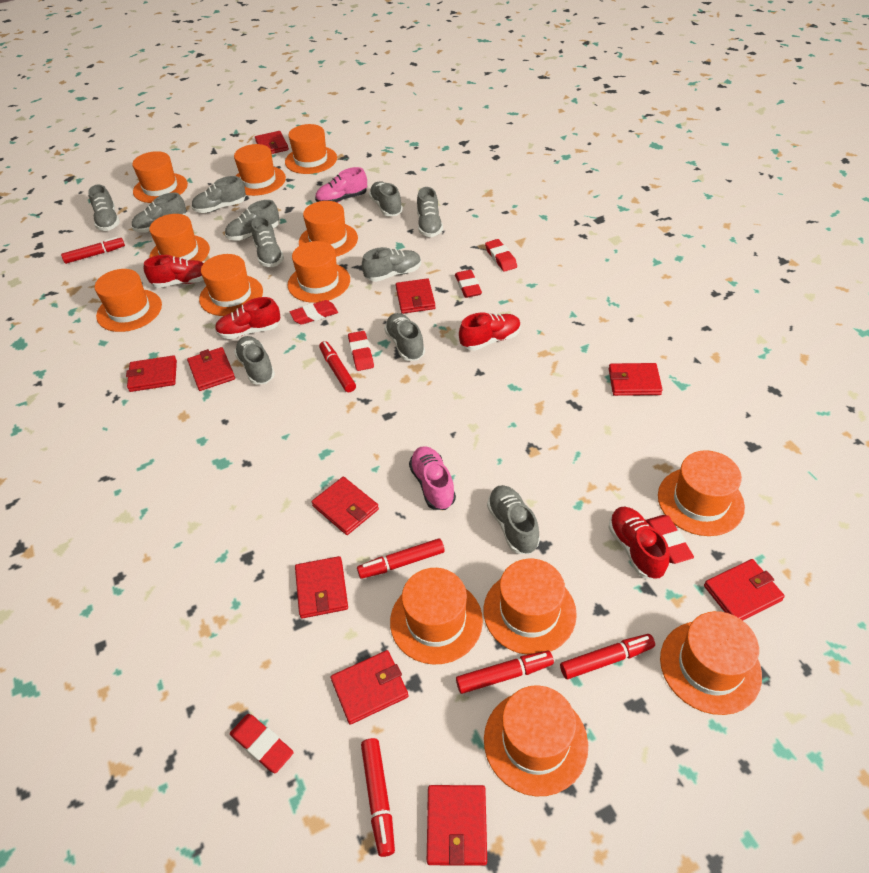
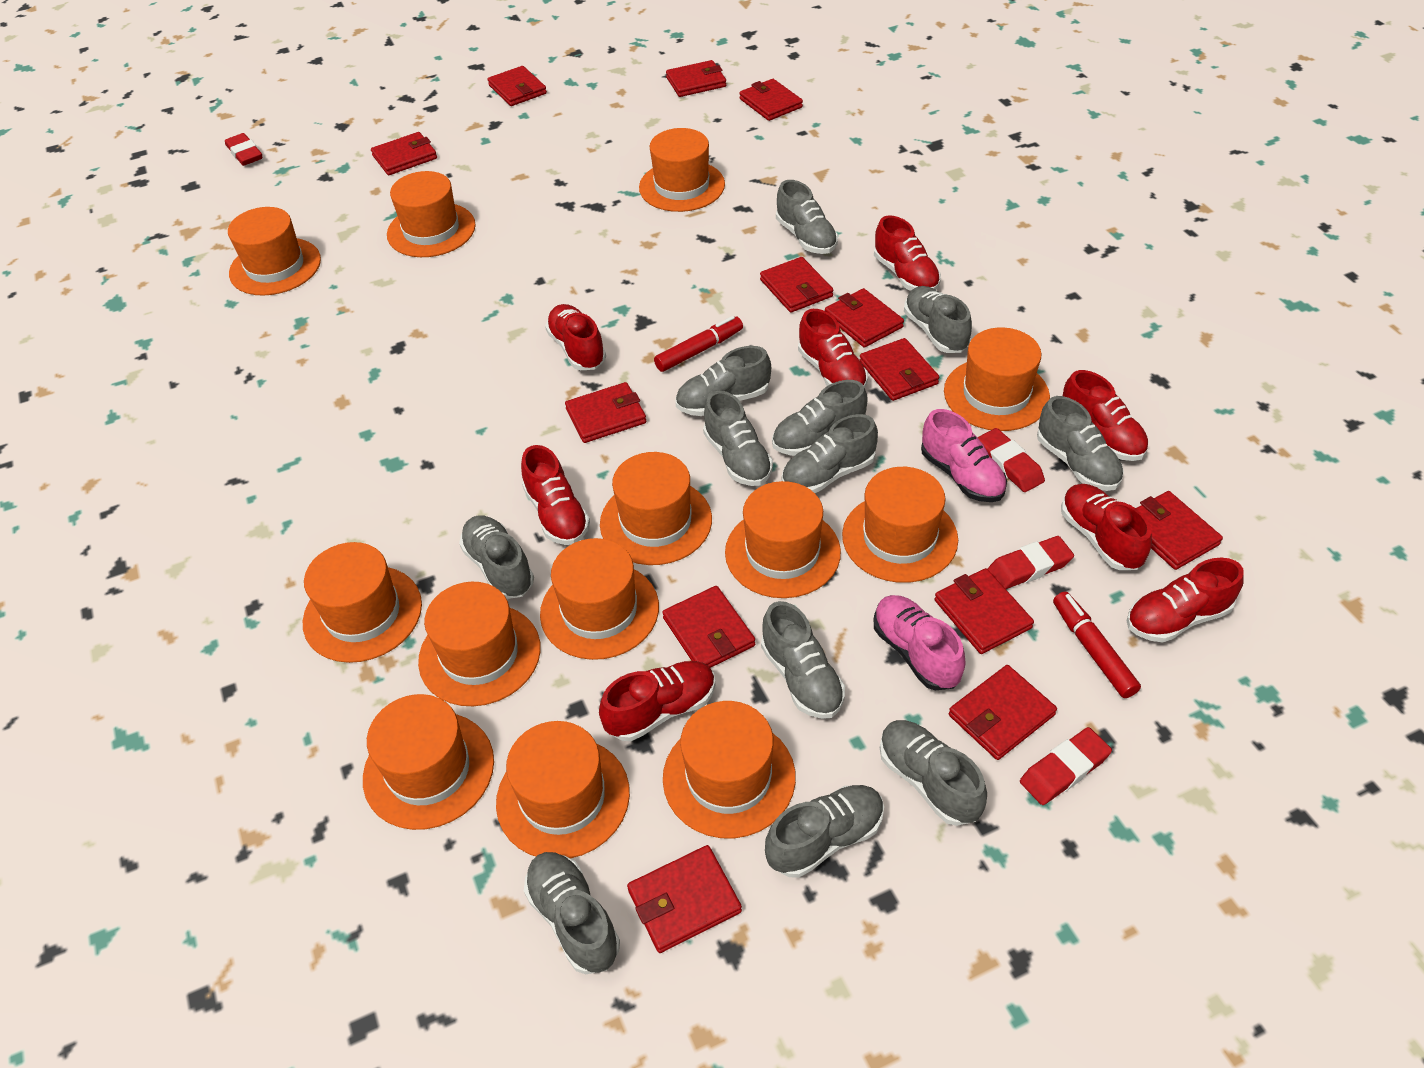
grey shoe: 11 -> 12
red eraser: 6 -> 4
red marker: 6 -> 2
red shoe: 4 -> 8
red wallet: 10 -> 13

